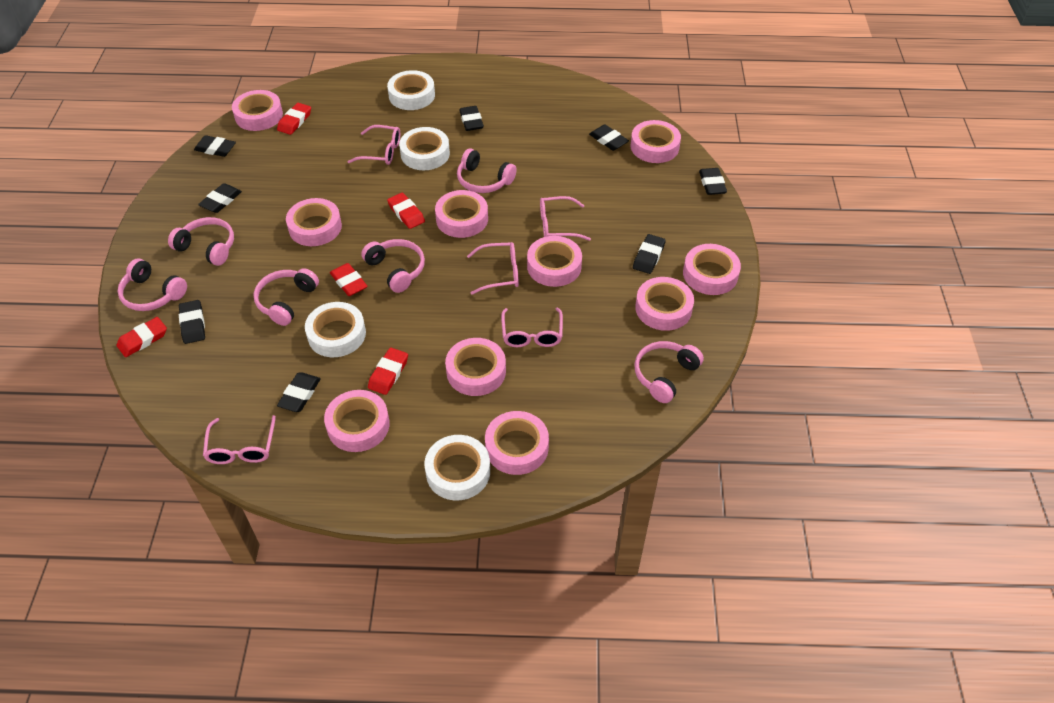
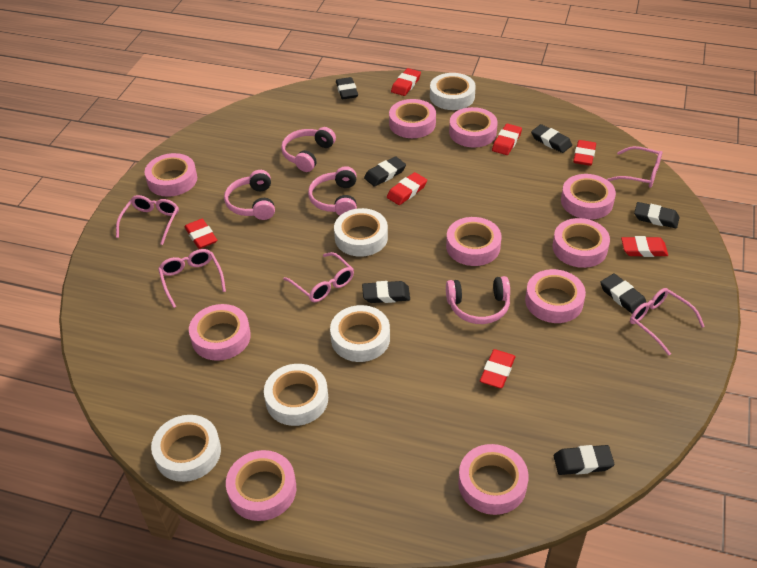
black eraser: 8 -> 7
pink headphones: 6 -> 4
red eraser: 5 -> 7
white tape: 4 -> 5

